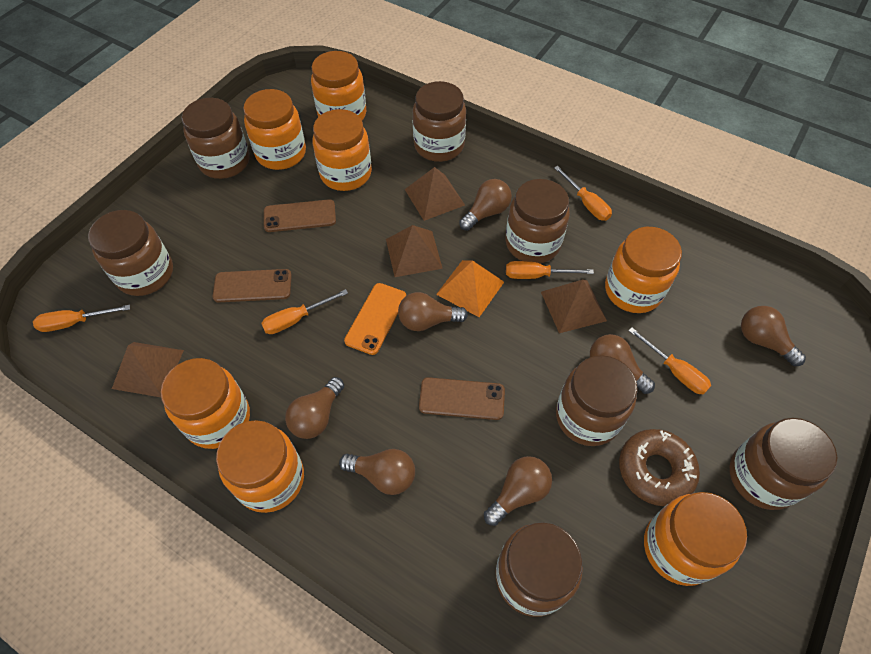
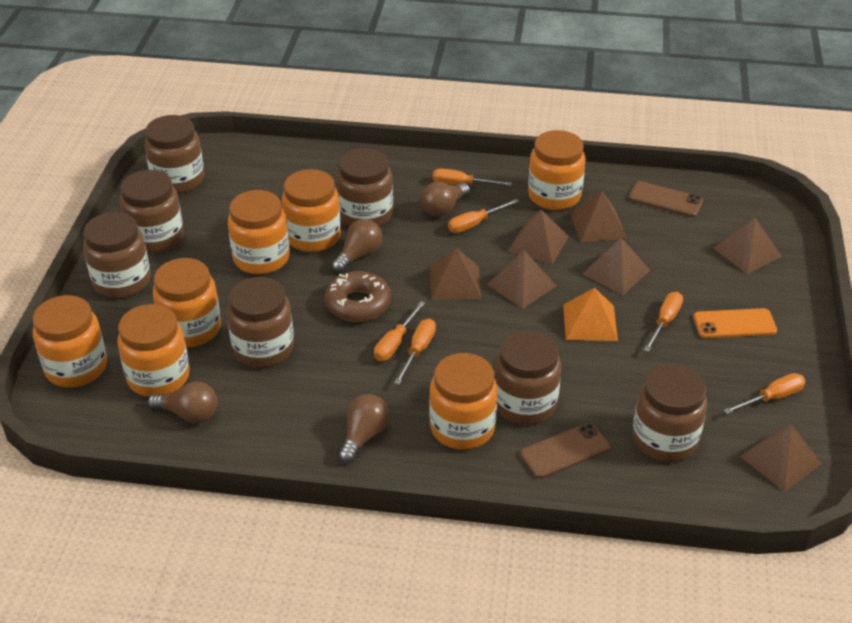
brown light bulb: 7 -> 4
brown phone: 3 -> 2
brown pyramid: 4 -> 7
orange screwdriver: 5 -> 6

